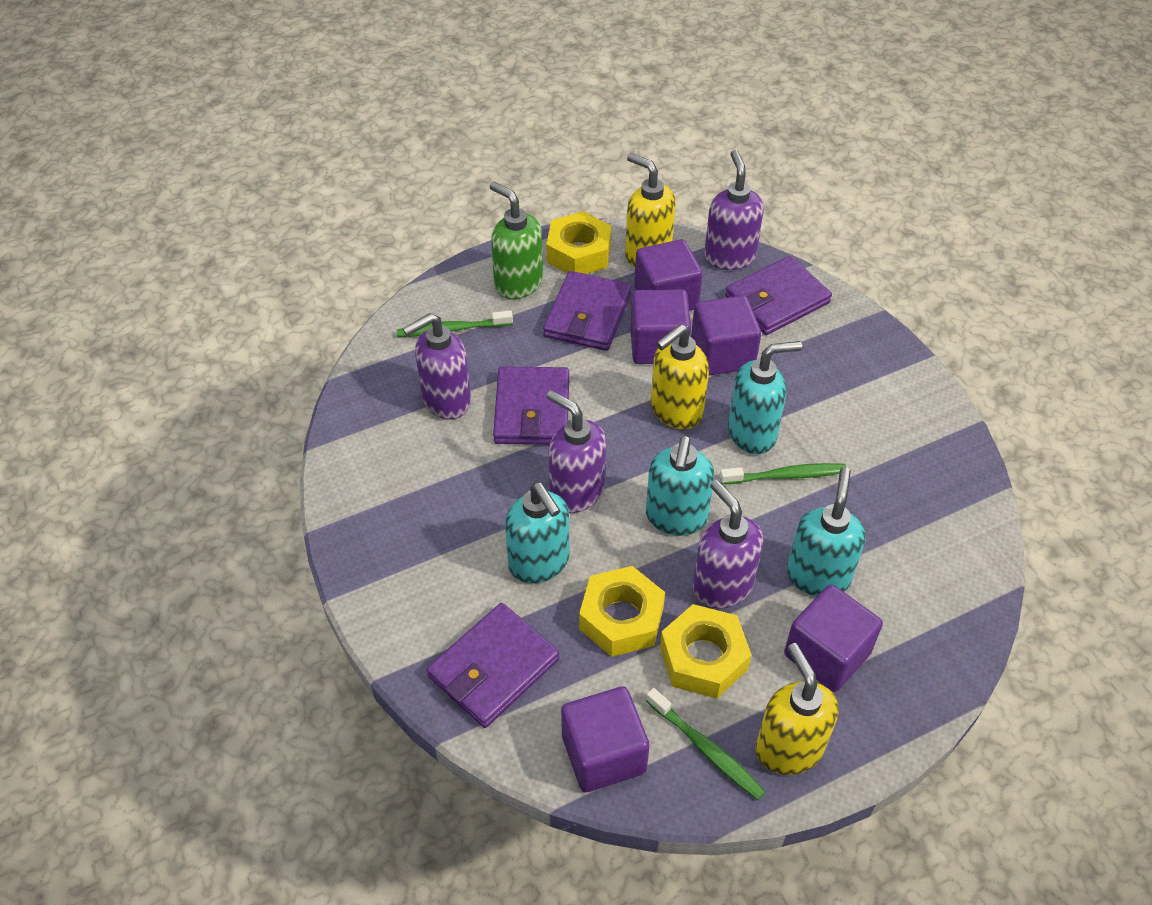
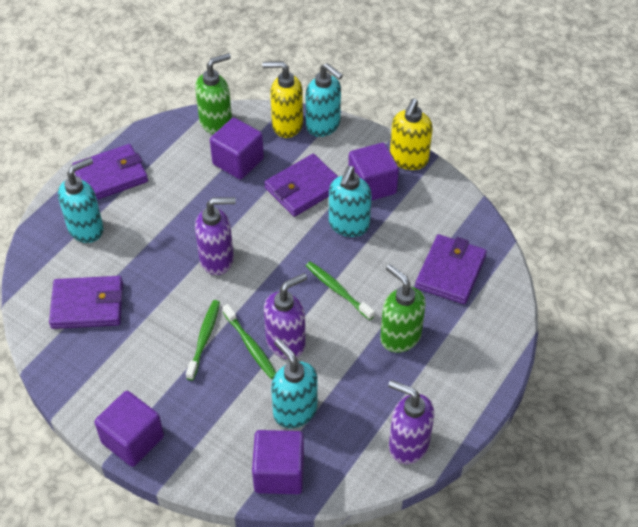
green soap dispenser: 1 -> 2
purple cube: 5 -> 4
purple soap dispenser: 4 -> 3
yellow nut: 3 -> 0
yellow soap dispenser: 3 -> 2

